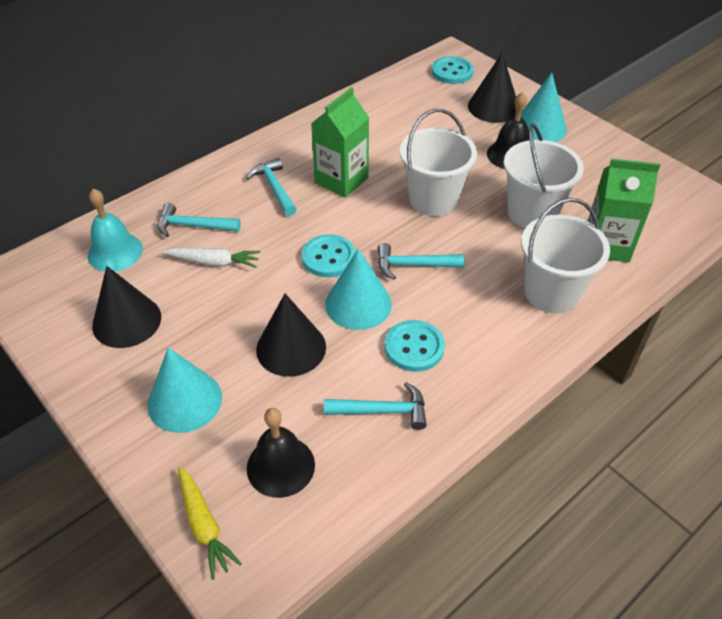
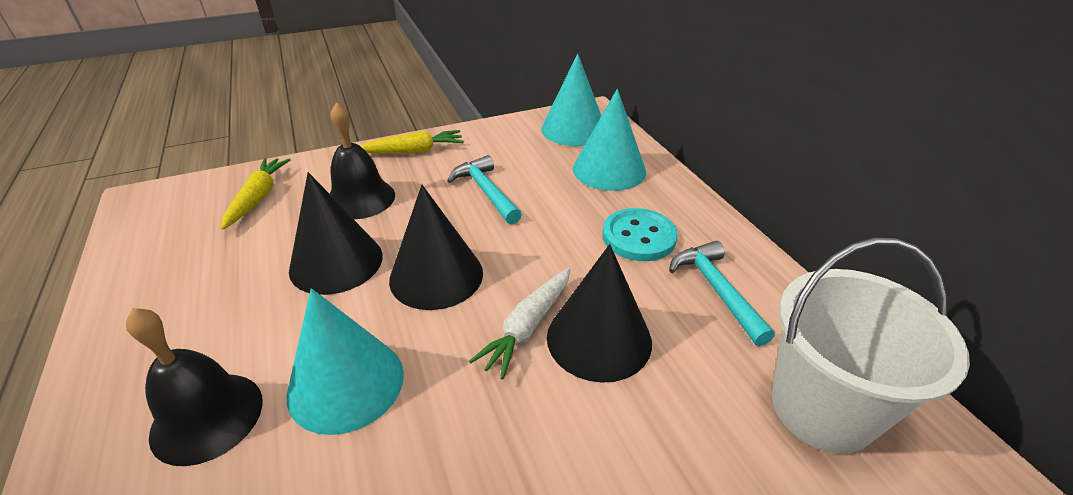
green carton: 2 -> 0
turquoise bell: 1 -> 0
turquoise button: 3 -> 1
turquoise hammer: 4 -> 2
white bucket: 3 -> 1
yellow carrot: 1 -> 2

